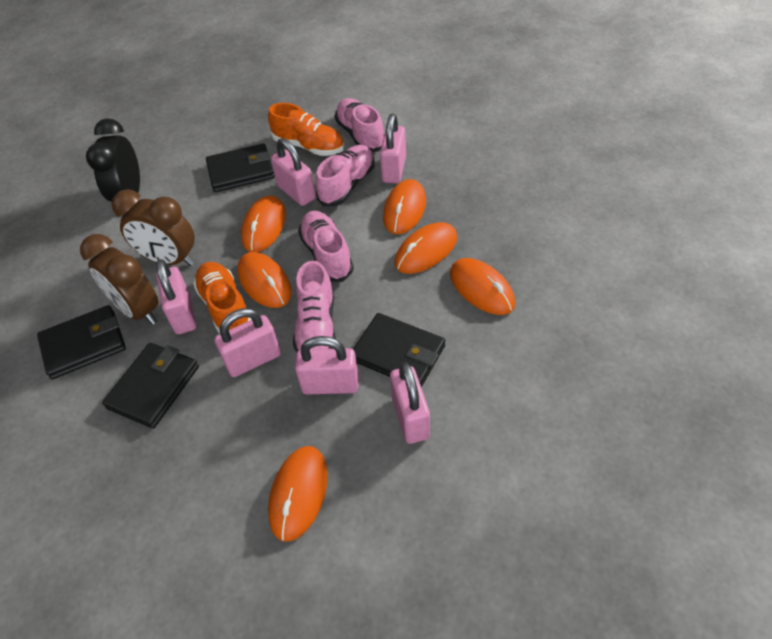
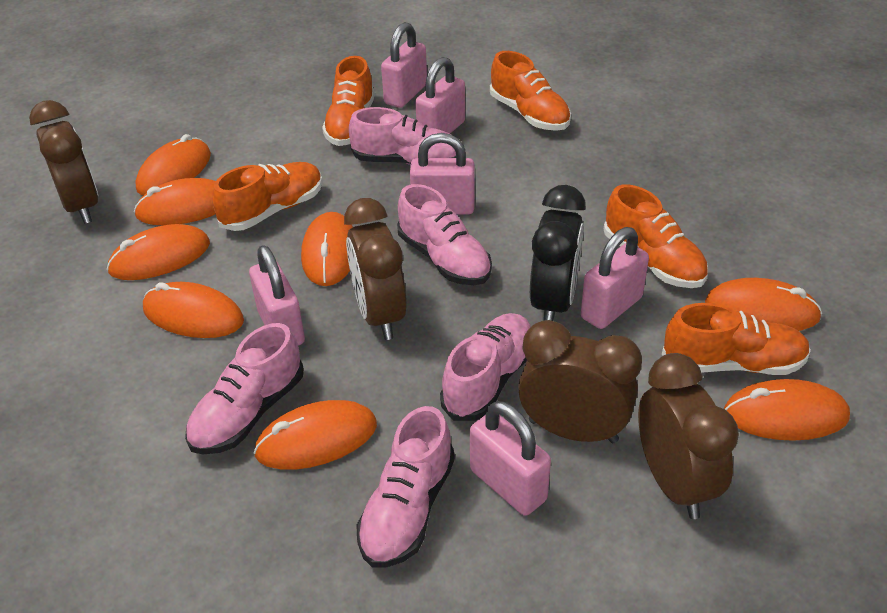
black wallet: 4 -> 0
brown clock: 2 -> 4
orange mouse: 6 -> 8
orange shoe: 2 -> 5
pink shoe: 4 -> 5

